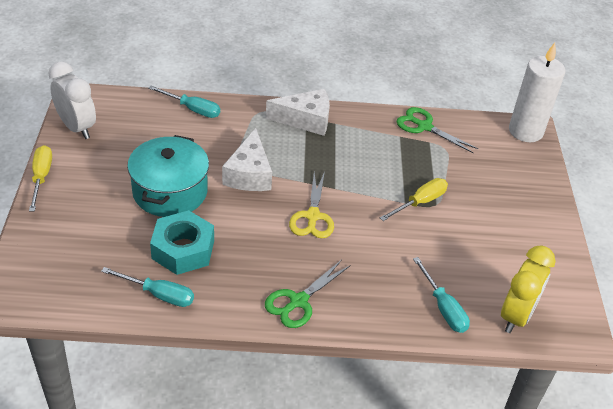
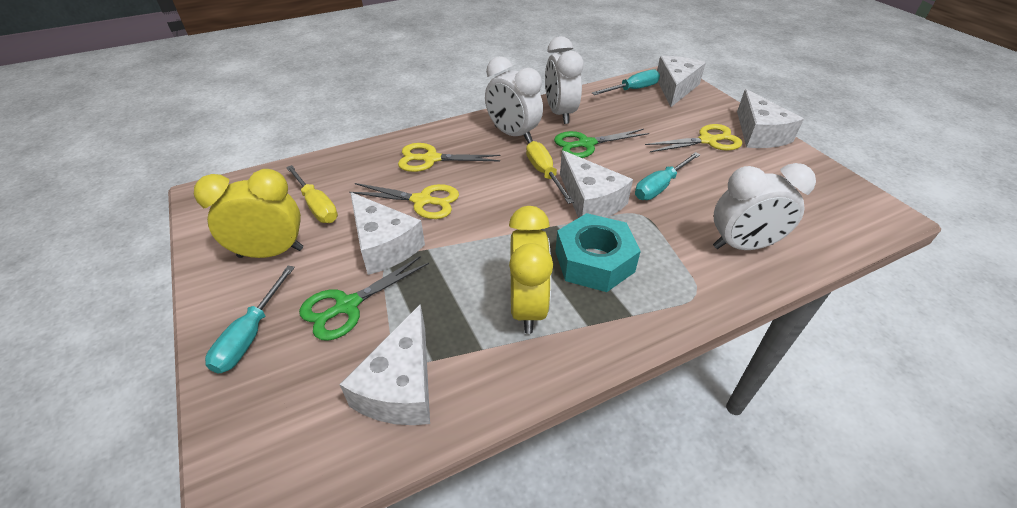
turquoise pot: 1 -> 0
white candle: 1 -> 0
white cheese: 2 -> 5
white clock: 1 -> 3
yellow clock: 1 -> 2
yellow scissors: 1 -> 3

